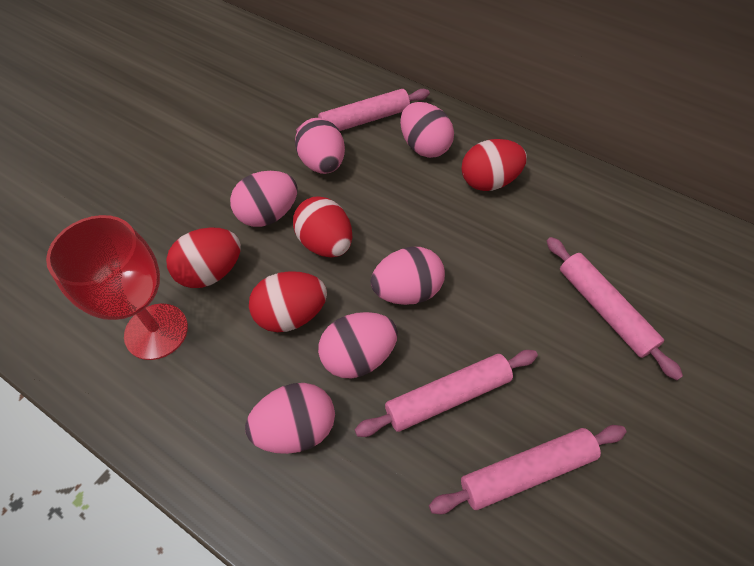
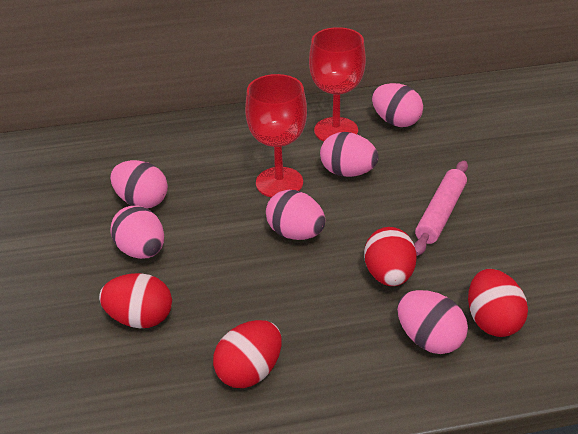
pink rolling pin: 4 -> 1
red goblet: 1 -> 2

